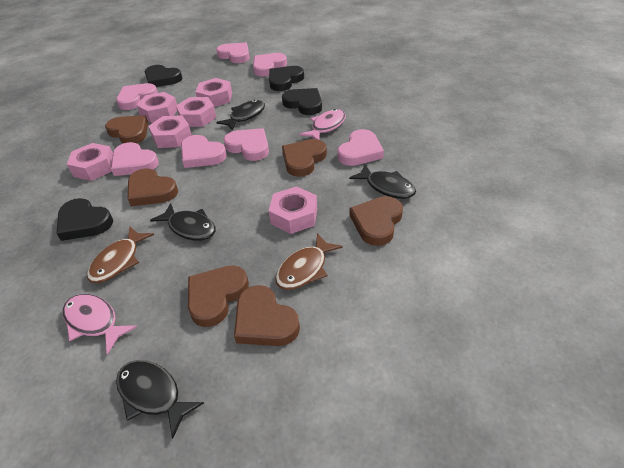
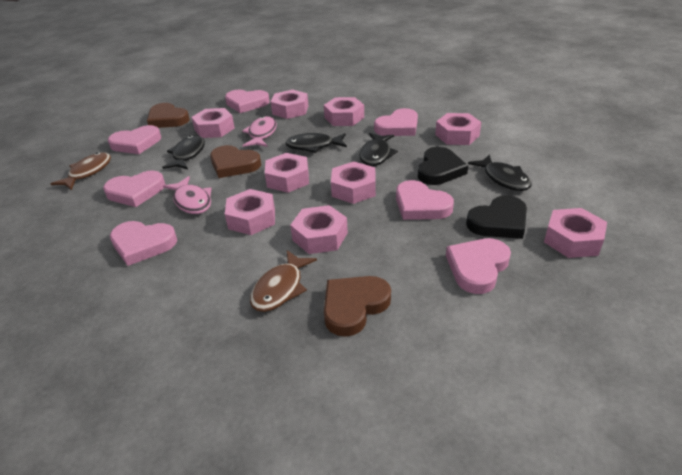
black heart: 4 -> 2
brown heart: 6 -> 3
pink nut: 6 -> 9

